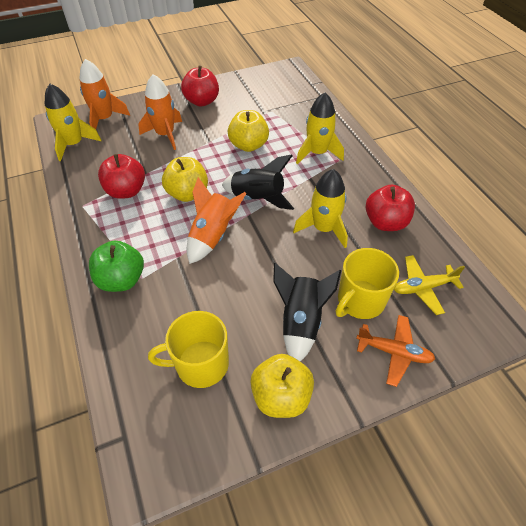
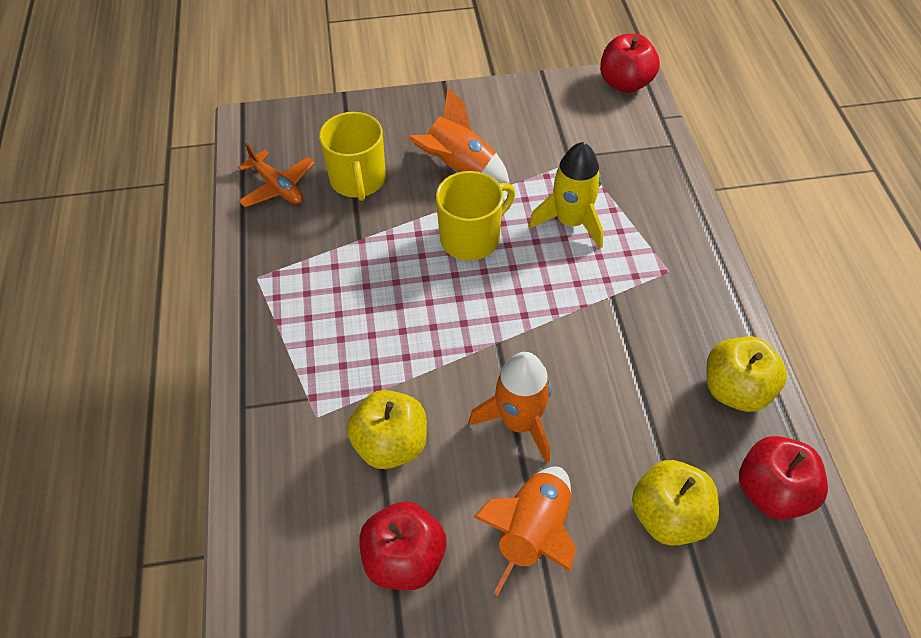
black rocket: 2 -> 0
green apple: 1 -> 0
yellow plane: 1 -> 0
yellow rocket: 3 -> 1

